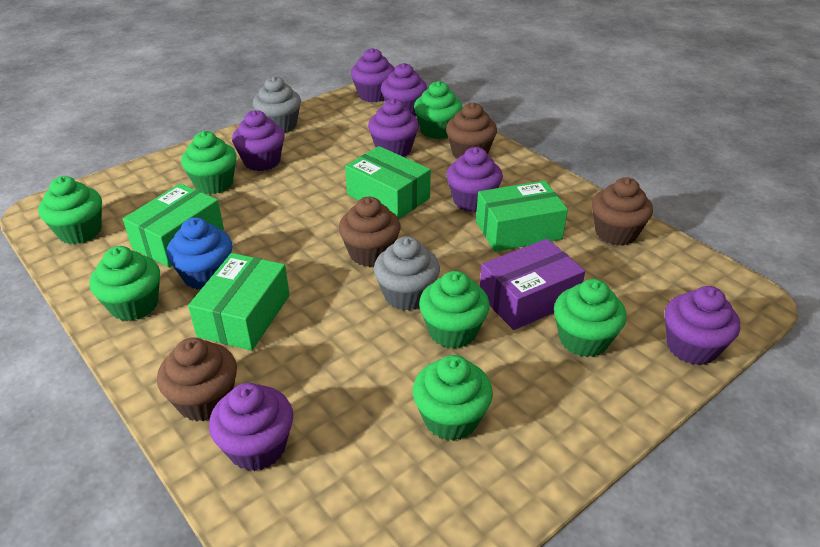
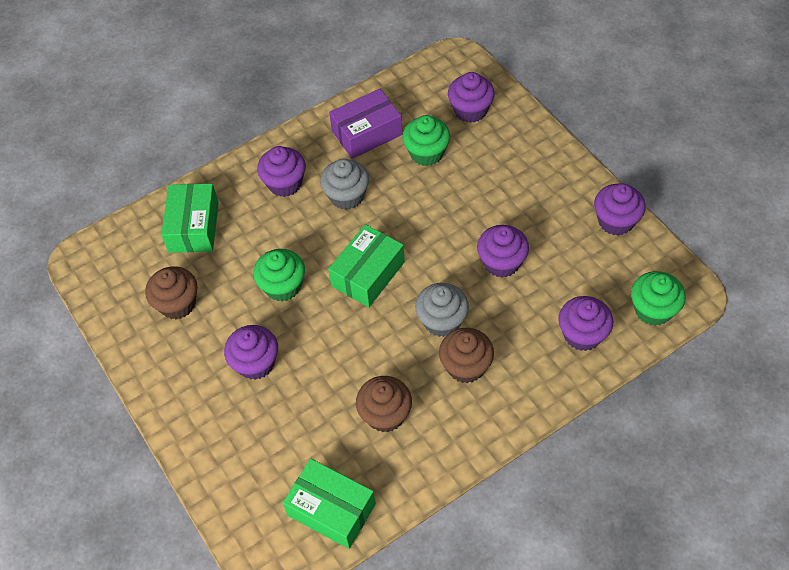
blue cupcake: 1 -> 0
brown cupcake: 4 -> 3
green box: 4 -> 3
green cupcake: 7 -> 3
purple cupcake: 7 -> 6

